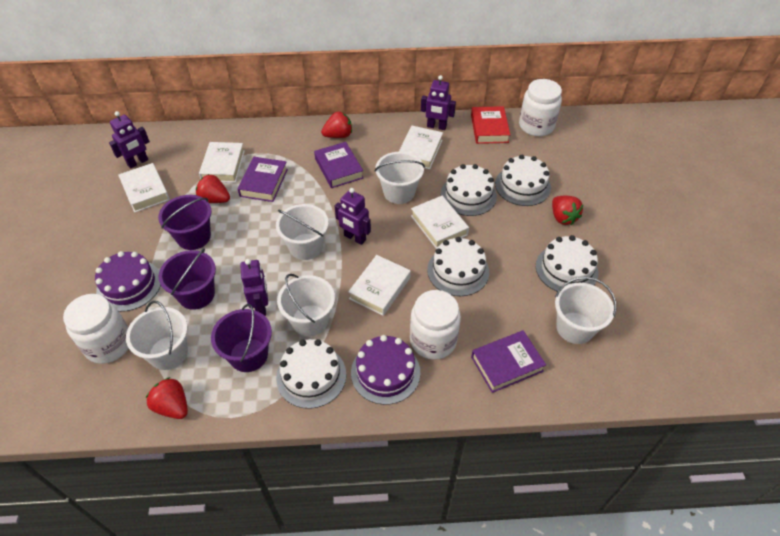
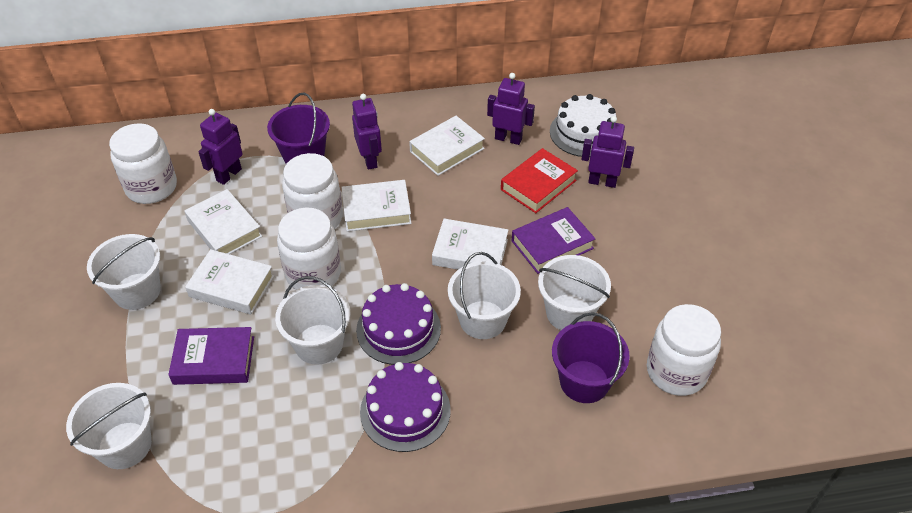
purple book: 3 -> 2
purple bucket: 3 -> 2
red strawberry: 4 -> 0
white cake: 5 -> 1
white jar: 3 -> 4

